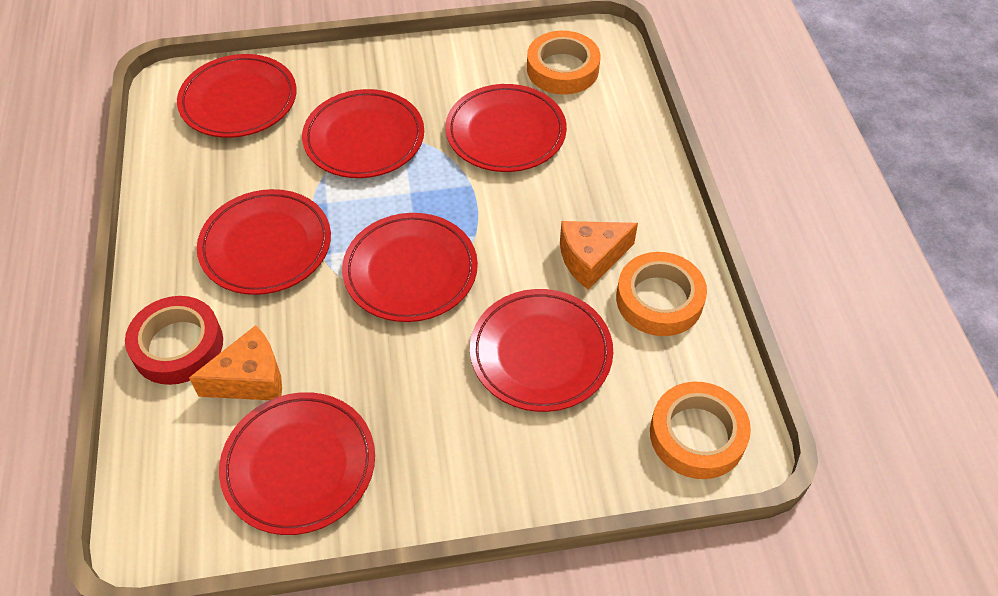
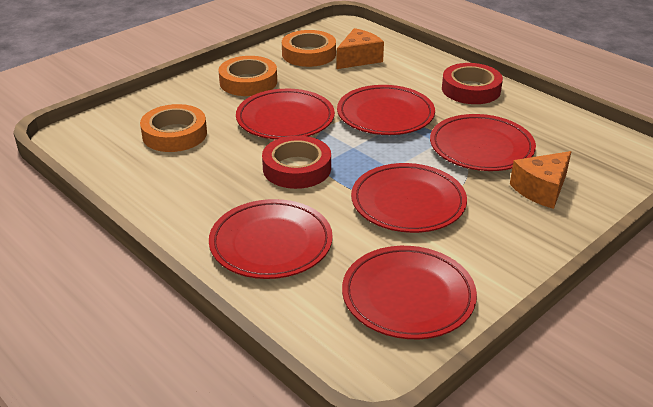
red plate: 7 -> 6
red tape: 1 -> 2

